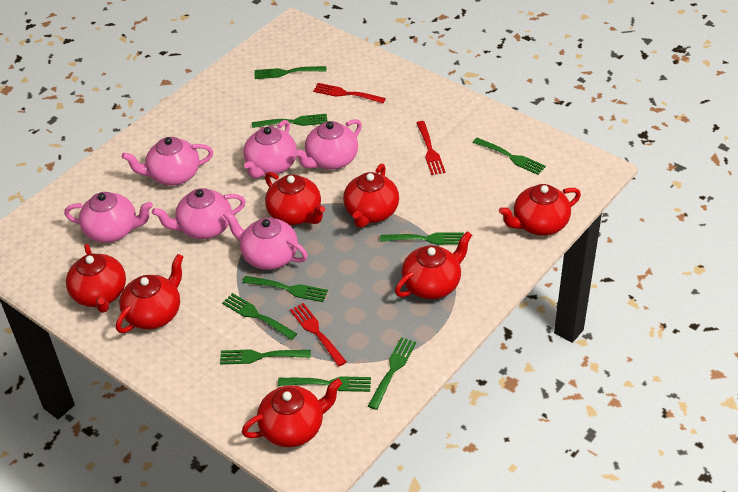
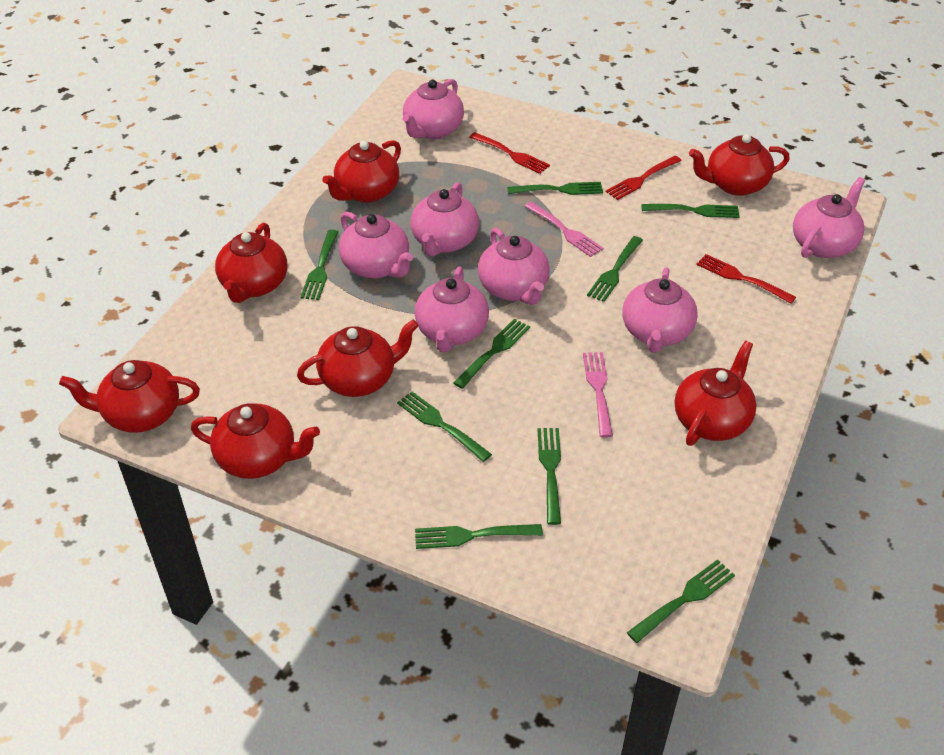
pink fork: 0 -> 2
pink teapot: 6 -> 7

